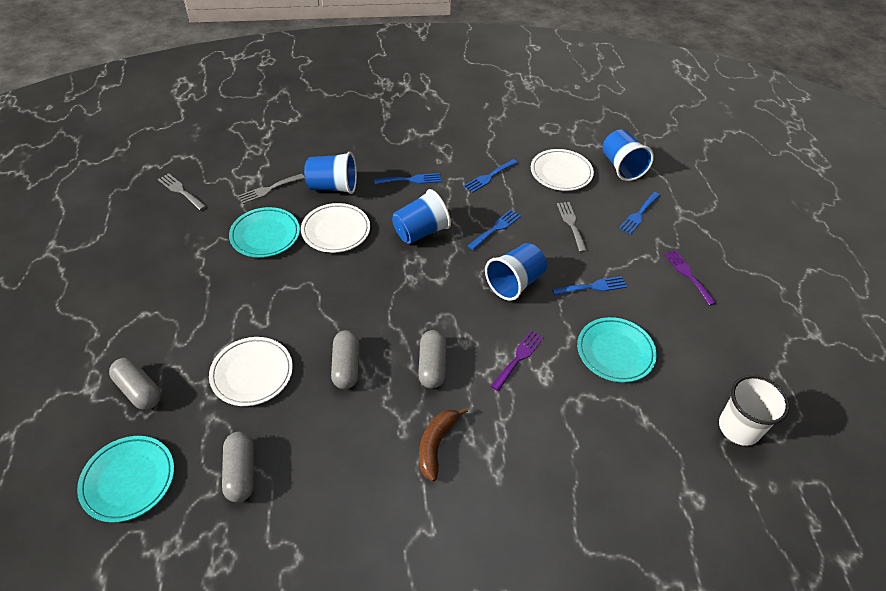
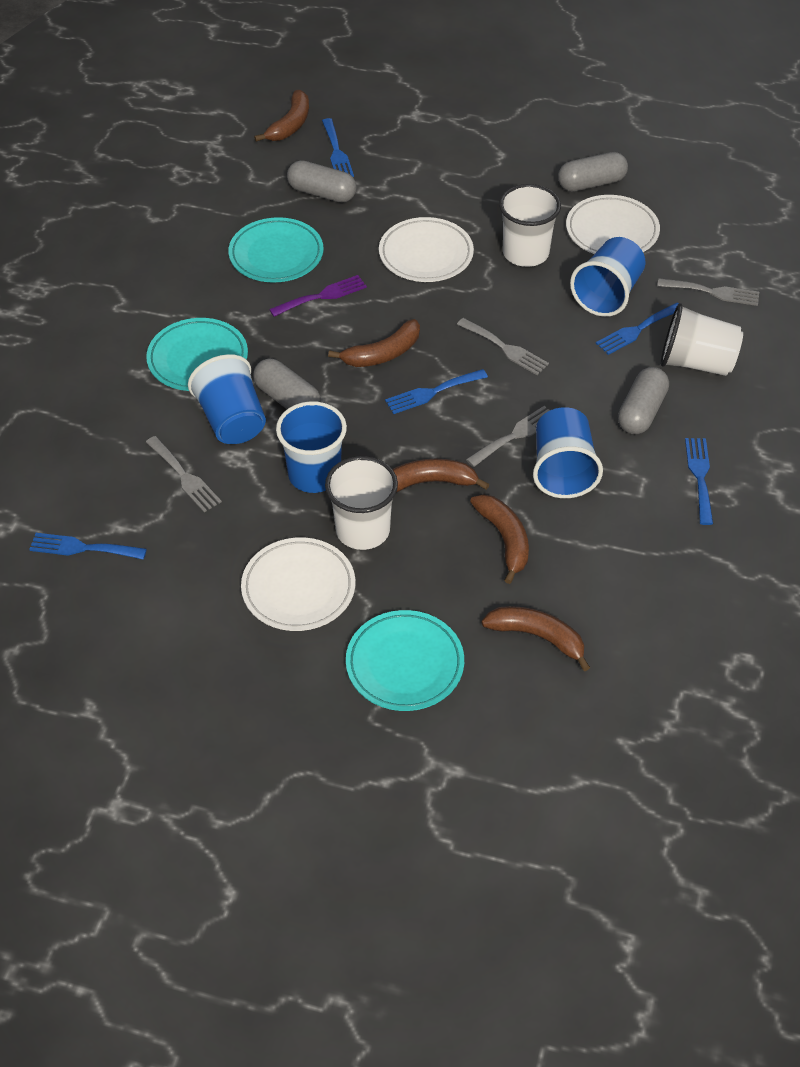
brown banana: 1 -> 5
grey fork: 3 -> 4
purple fork: 2 -> 1
white cup: 1 -> 3

